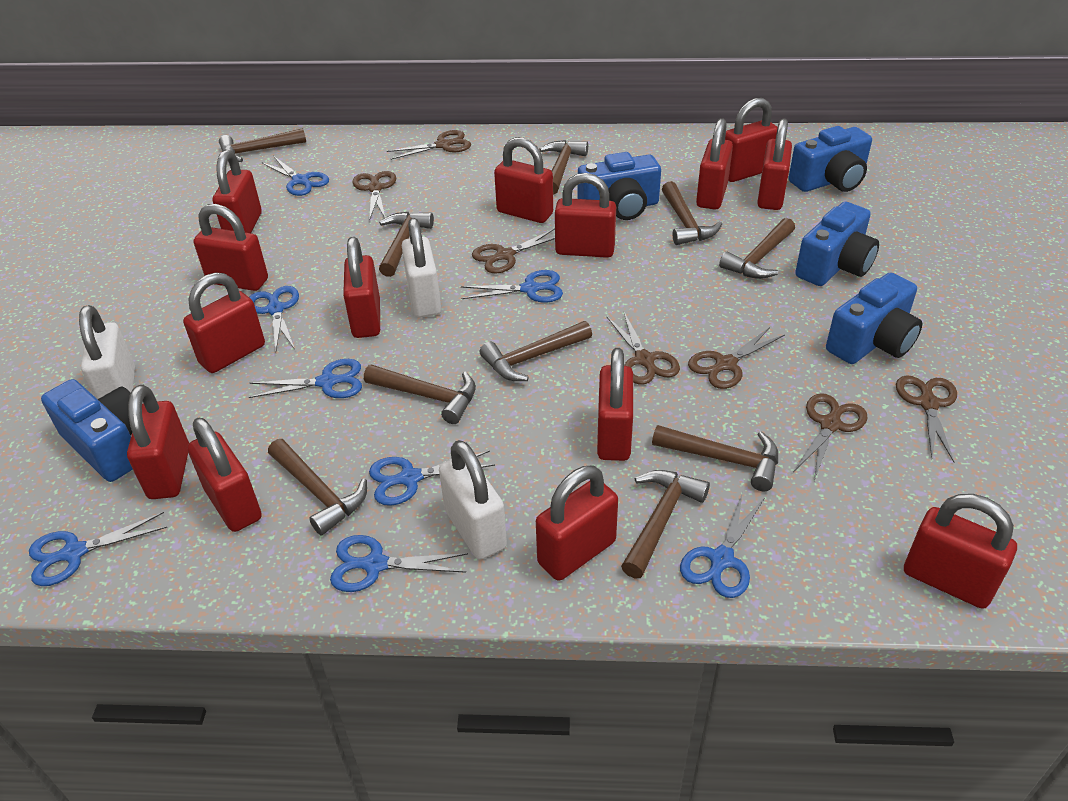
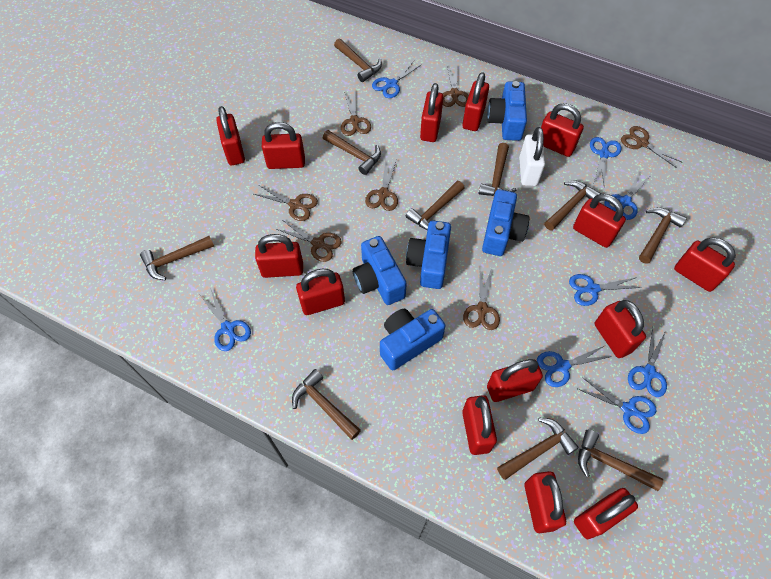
white padlock: 3 -> 1

